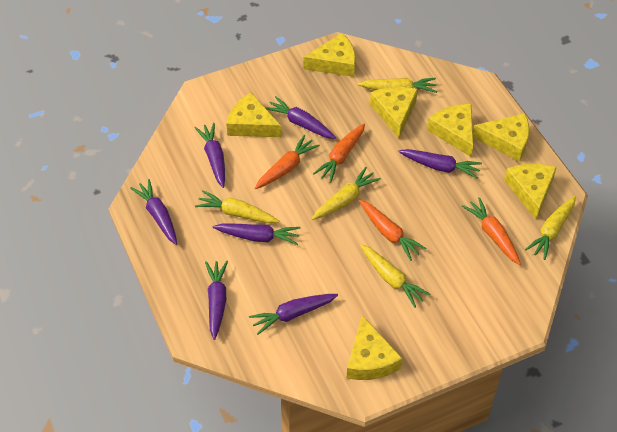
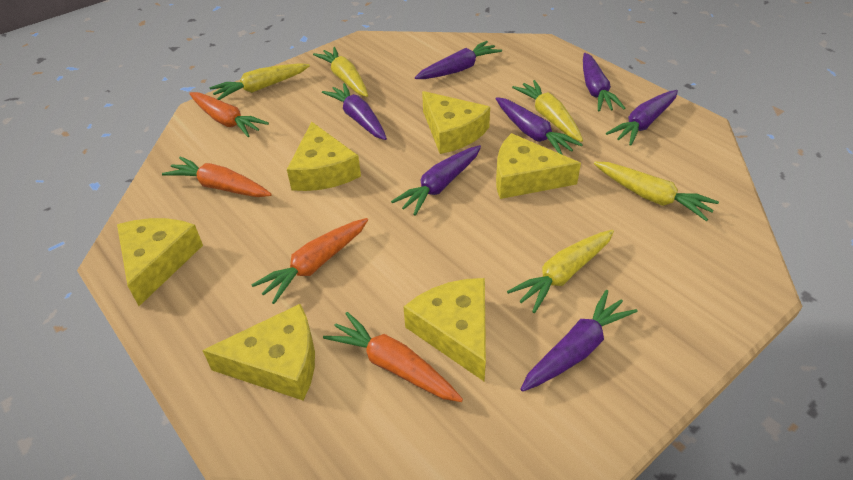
yellow cheese: 7 -> 6

